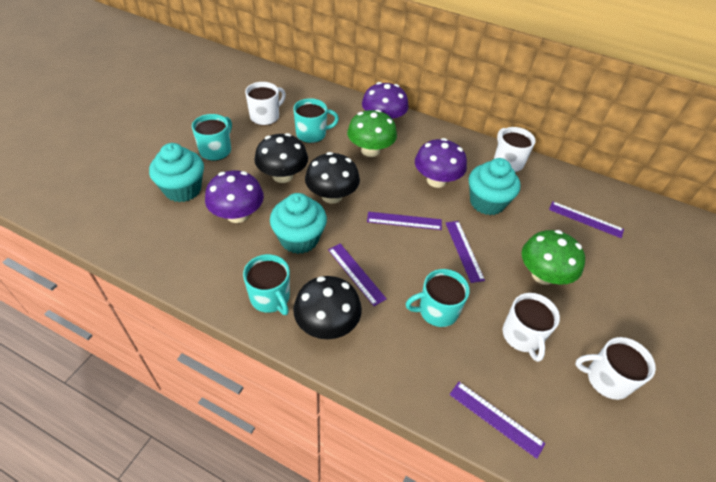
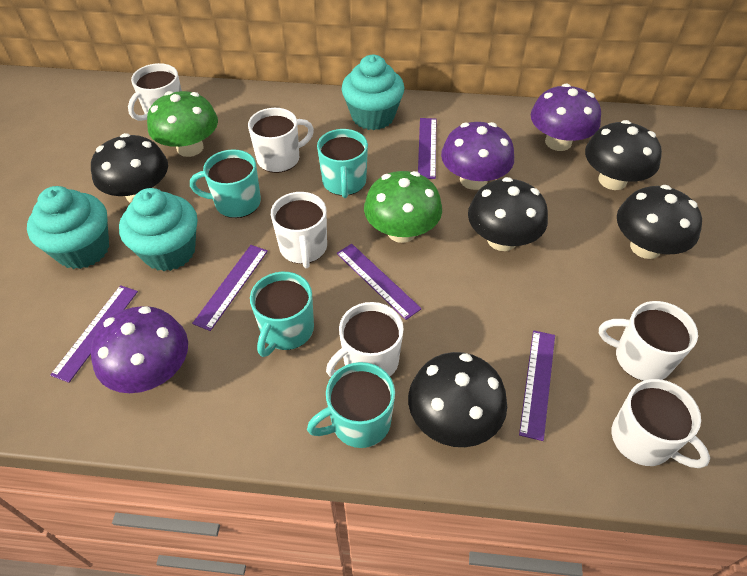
black mushroom: 3 -> 5
white mug: 4 -> 6

